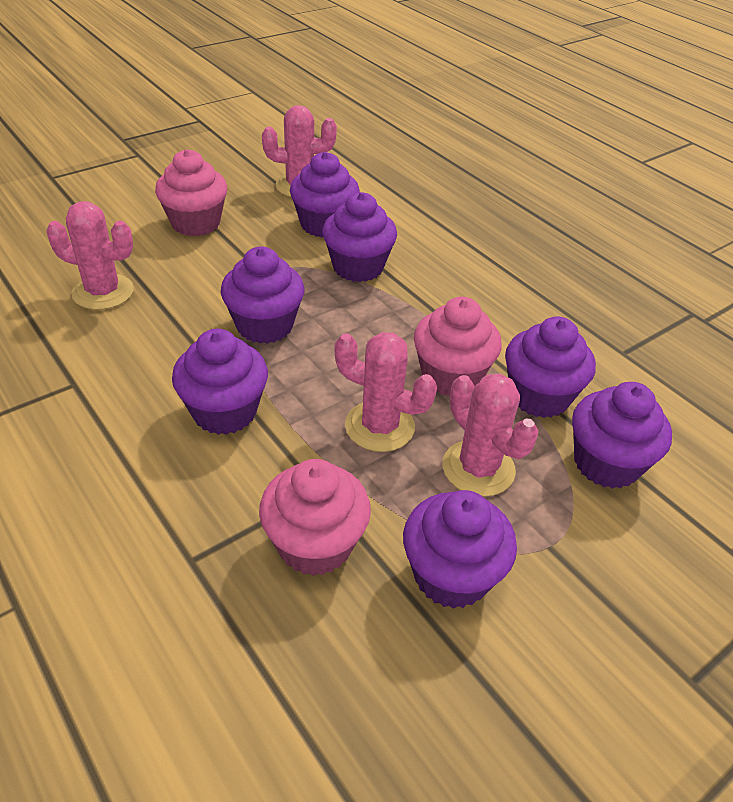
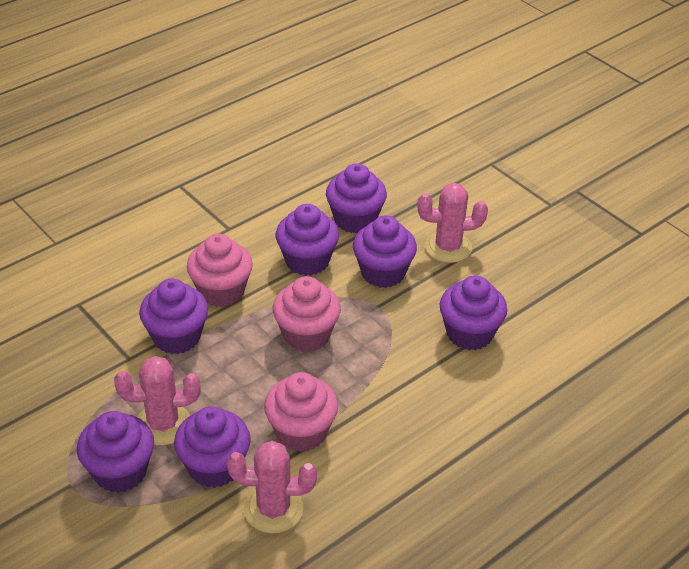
pink cactus: 4 -> 3

